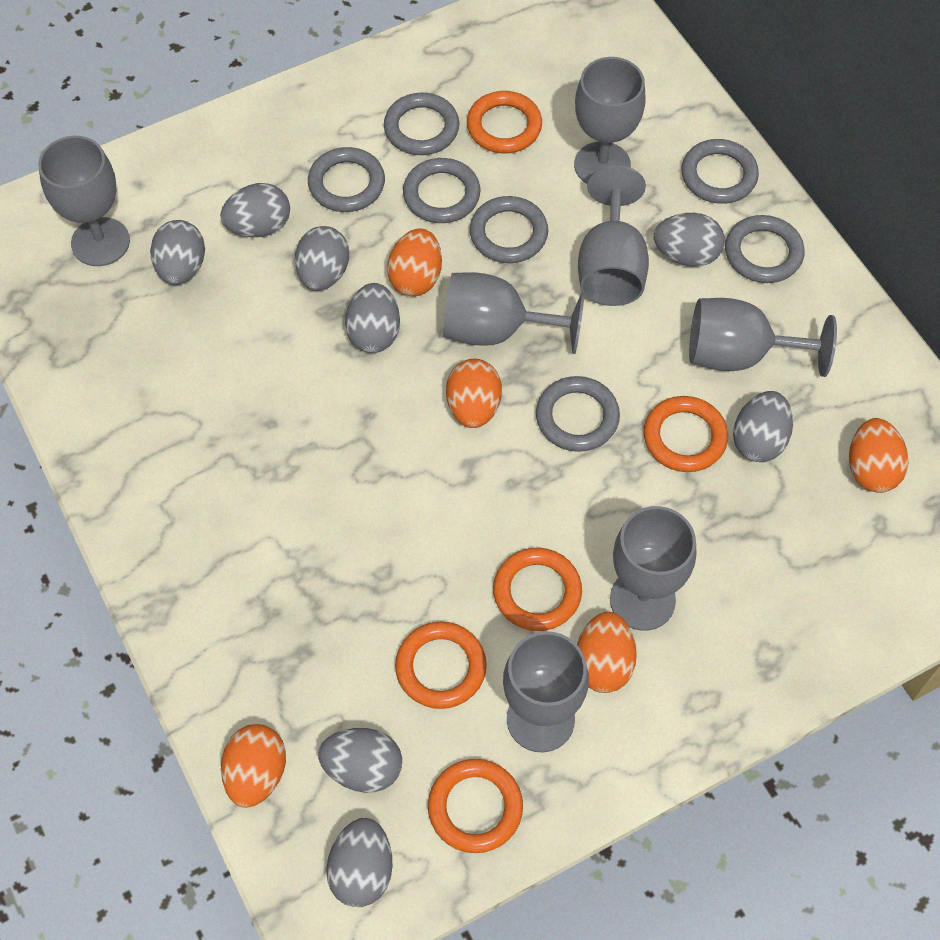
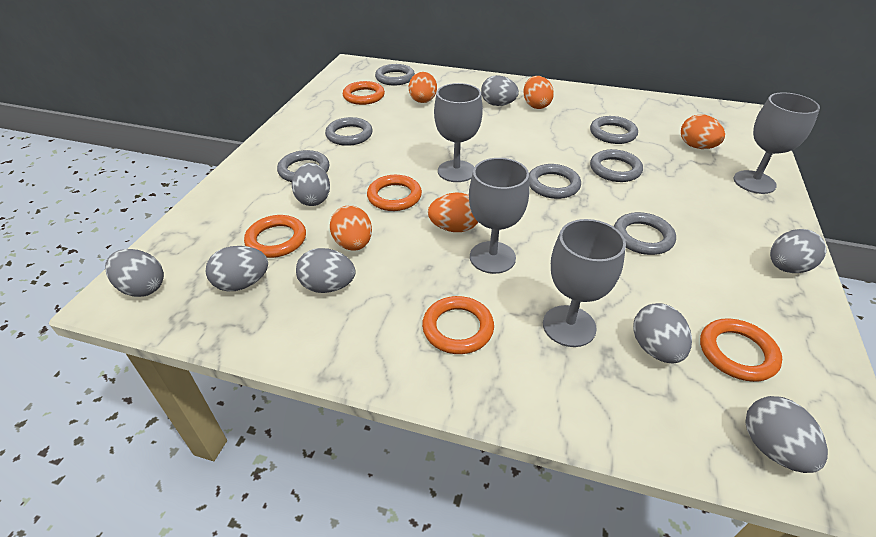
grey goblet: 7 -> 4

